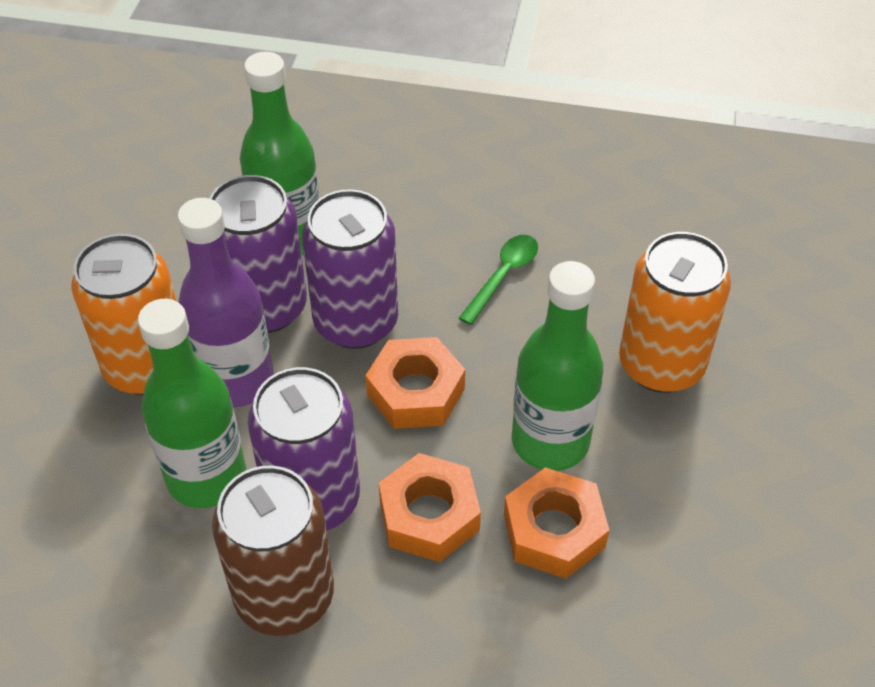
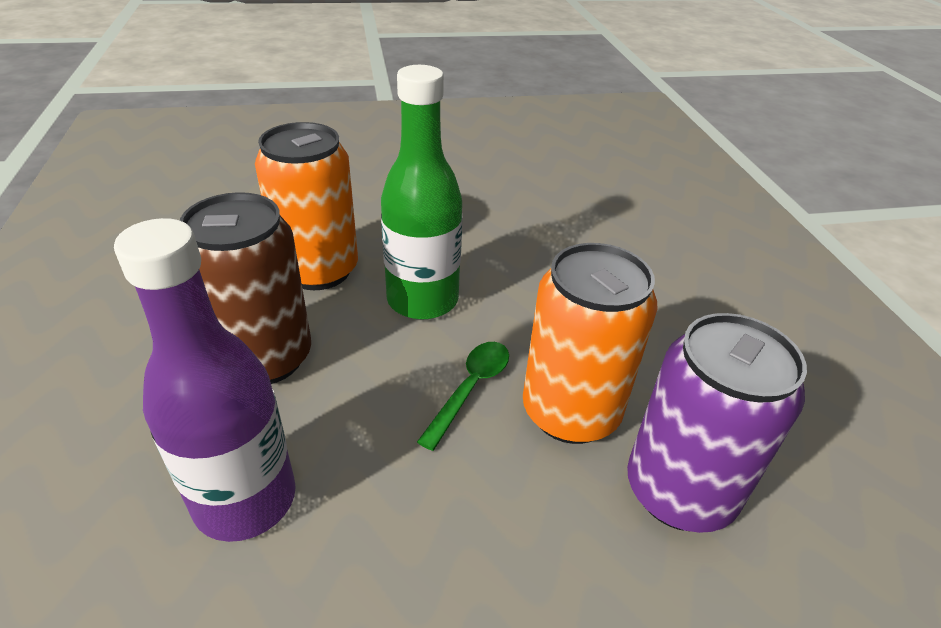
green bottle: 3 -> 1
orange nut: 3 -> 0
purple can: 3 -> 1

